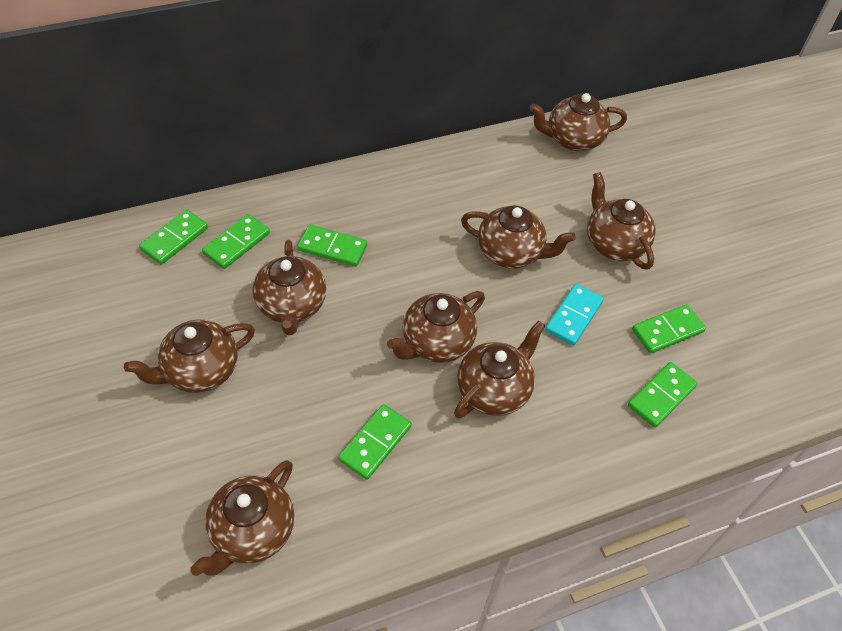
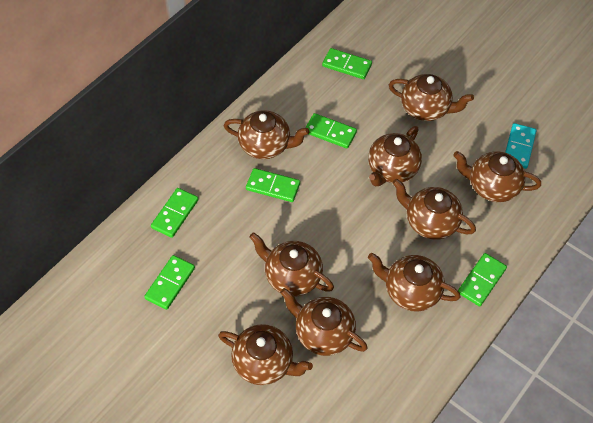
brown teapot: 8 -> 9

